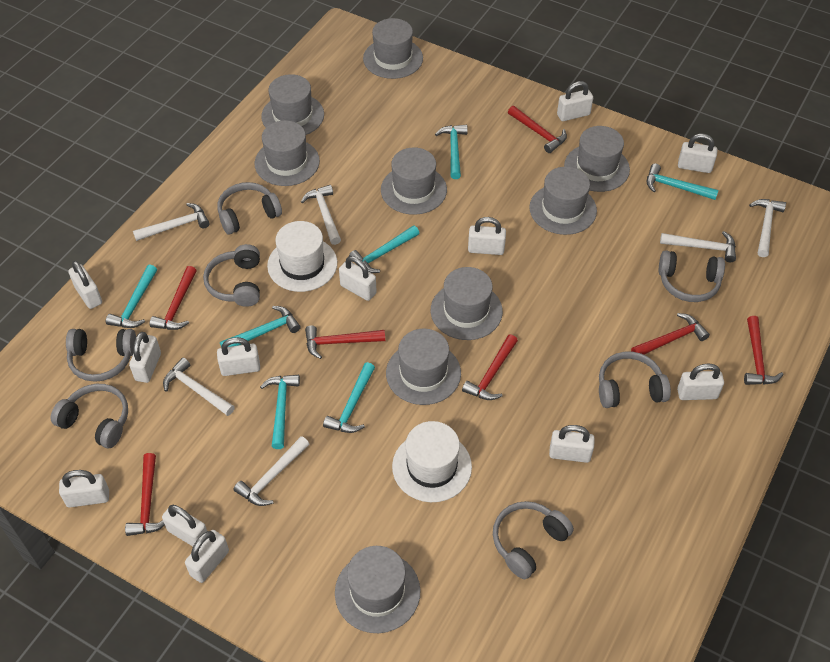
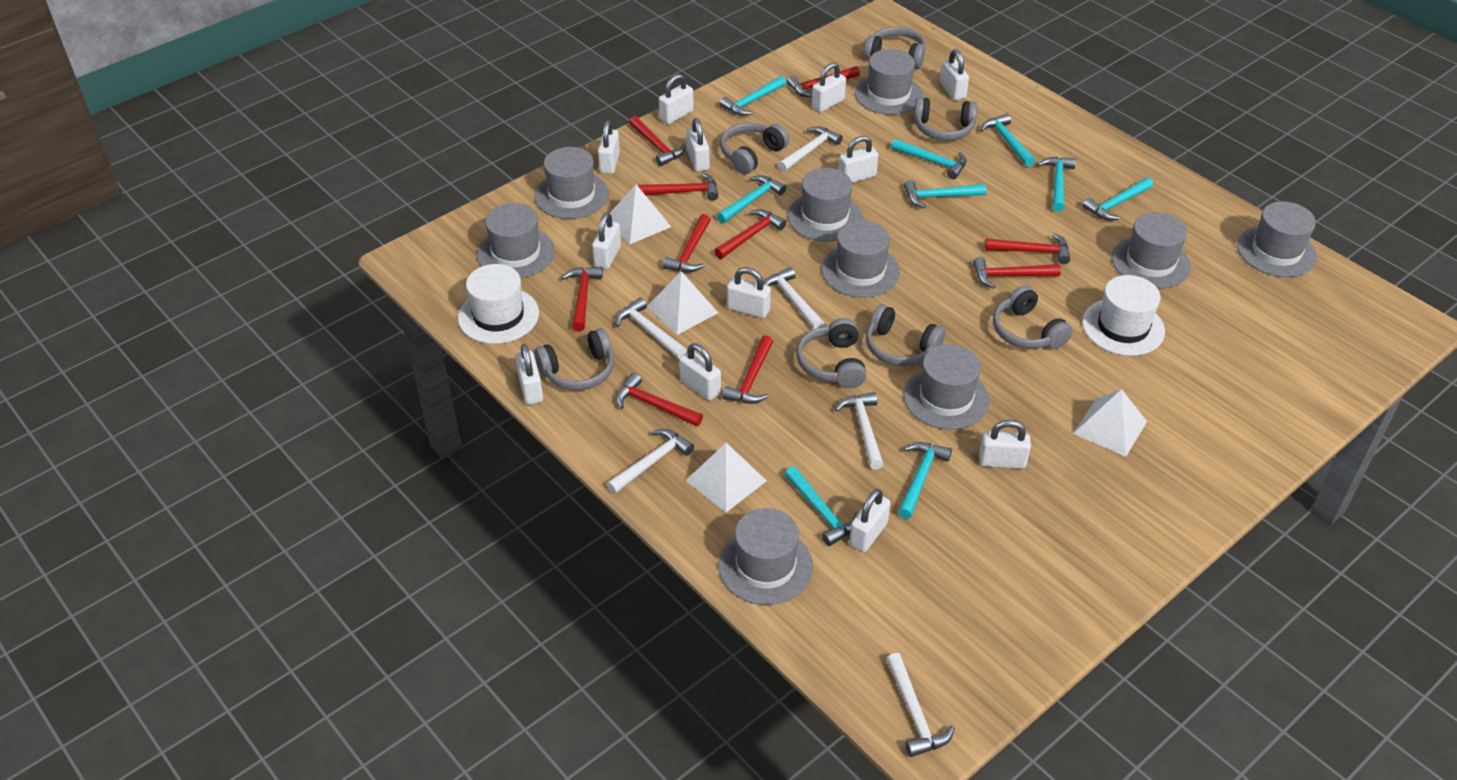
red hammer: 7 -> 10
turquoise hammer: 7 -> 9
white pyramid: 0 -> 4

